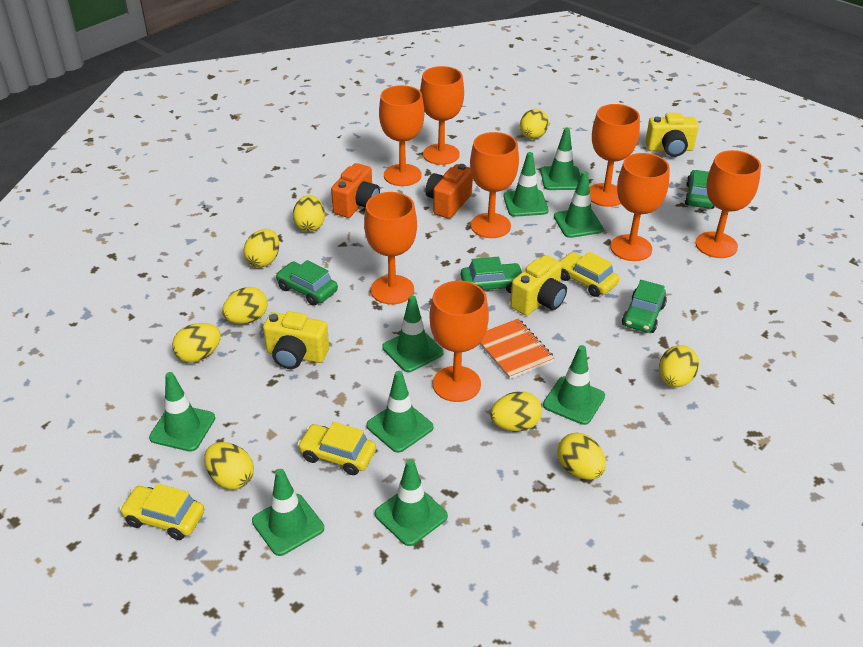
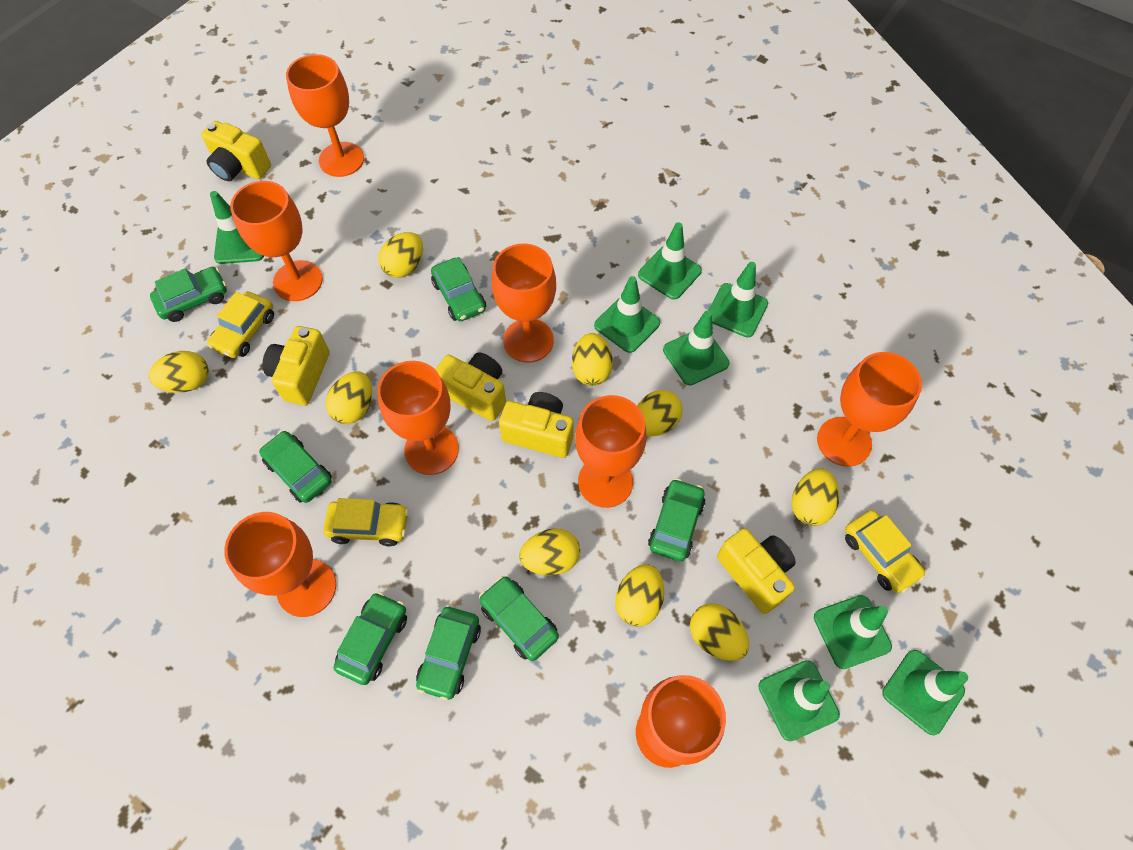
green car: 4 -> 7
green traffic cone: 9 -> 8
orange camera: 2 -> 0
orange notebook: 1 -> 0
yellow camera: 3 -> 5

